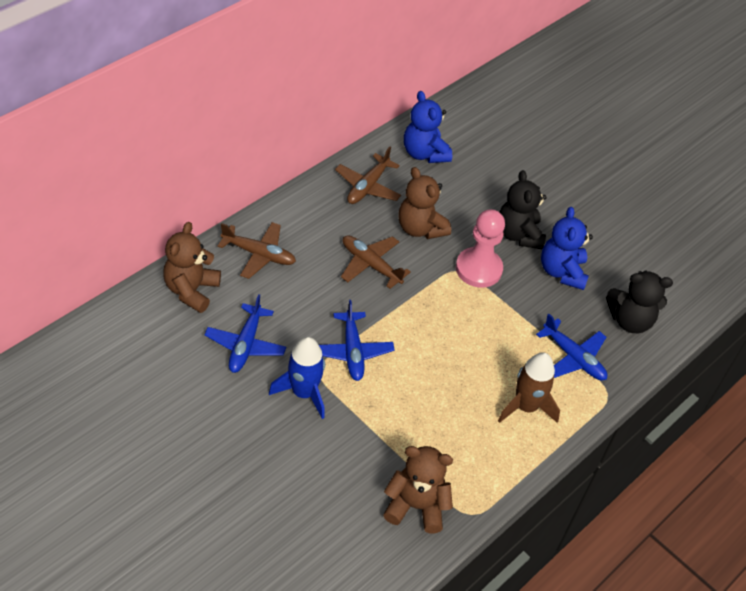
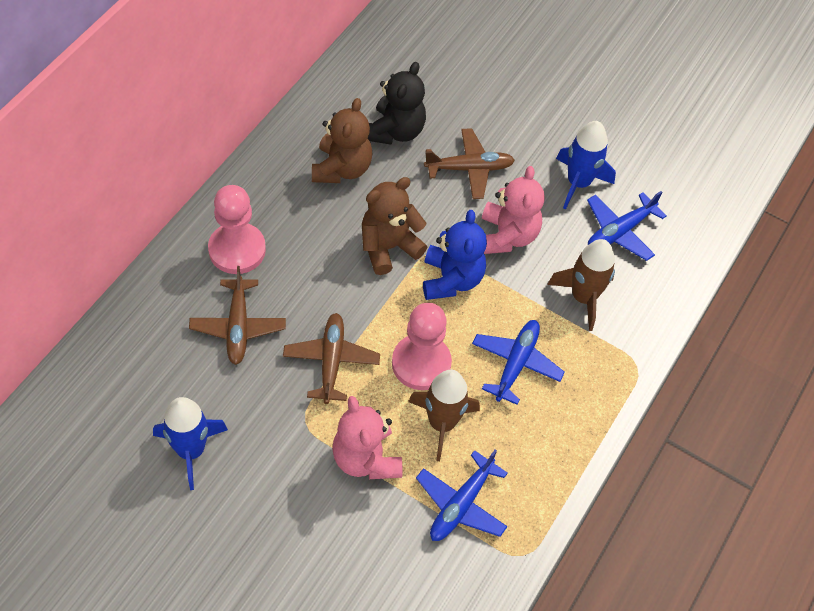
black teddy bear: 2 -> 1
blue rocket: 1 -> 2
blue teddy bear: 2 -> 1
brown rocket: 1 -> 2
brown teddy bear: 3 -> 2
pink pawn: 1 -> 2
pink teddy bear: 0 -> 2

